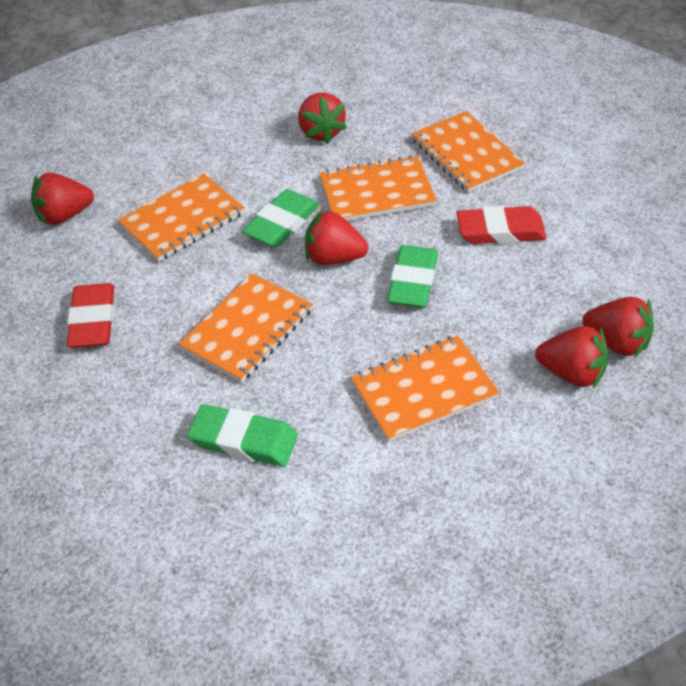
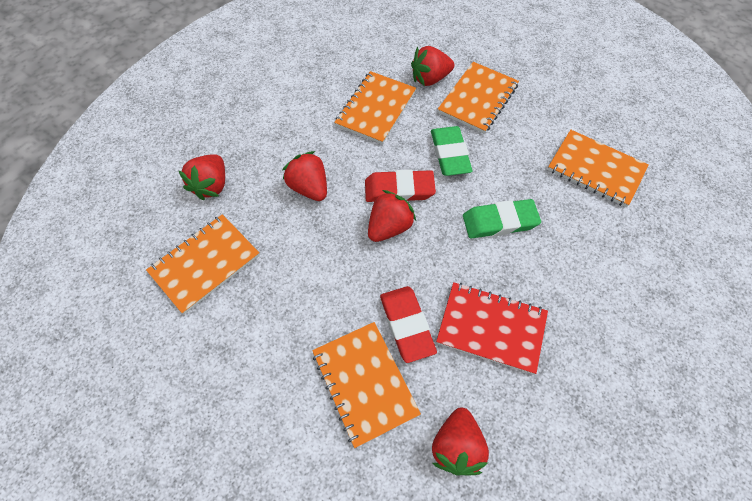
green eraser: 3 -> 2
red notebook: 0 -> 1

